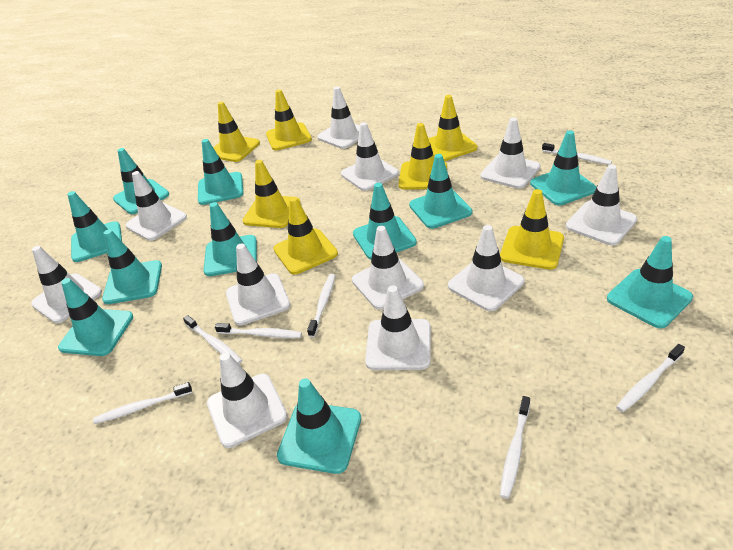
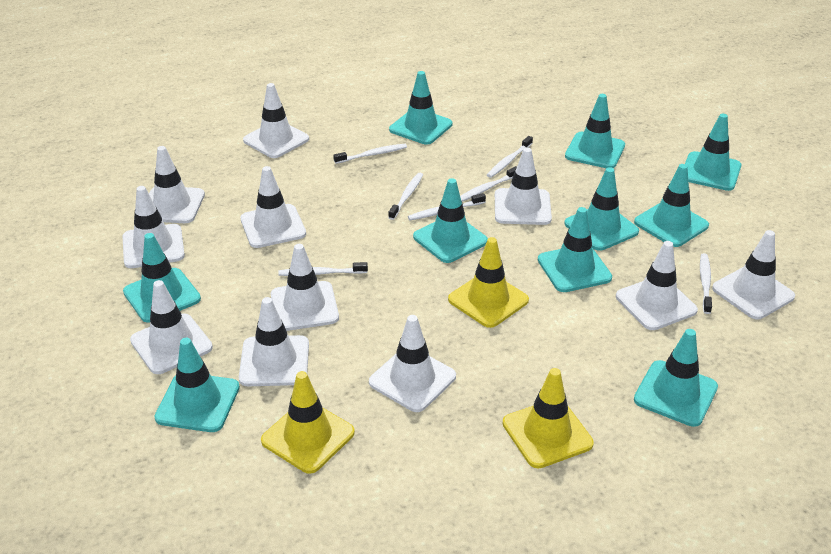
turquoise traffic cone: 11 -> 10
yellow traffic cone: 7 -> 3

